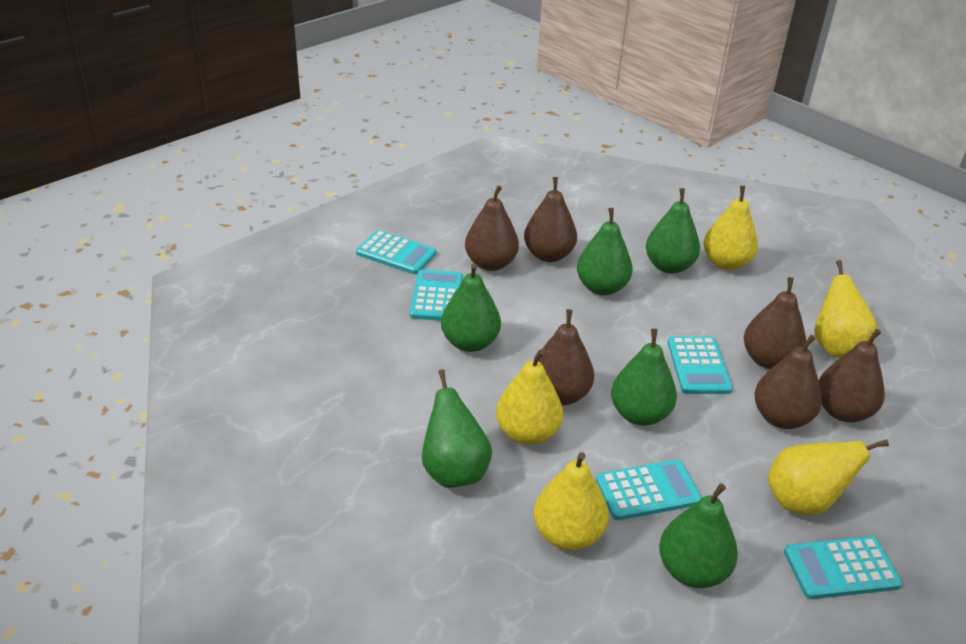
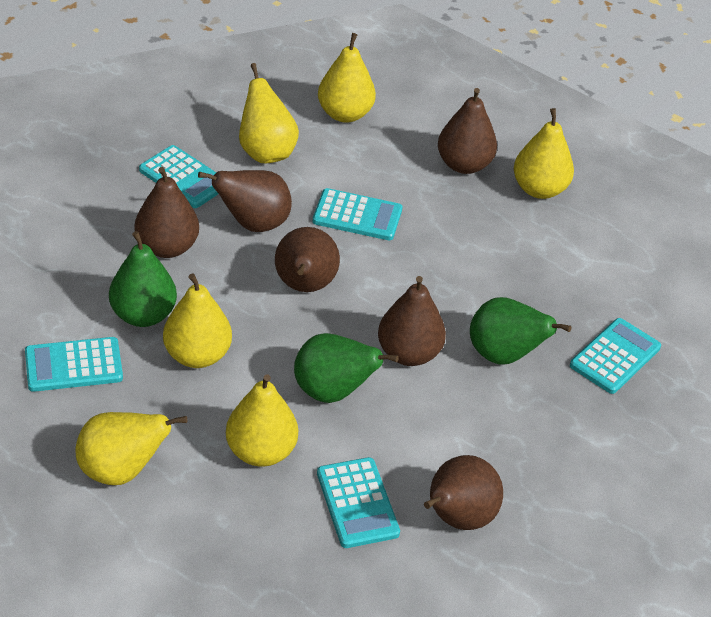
green pear: 6 -> 3
yellow pear: 5 -> 6

